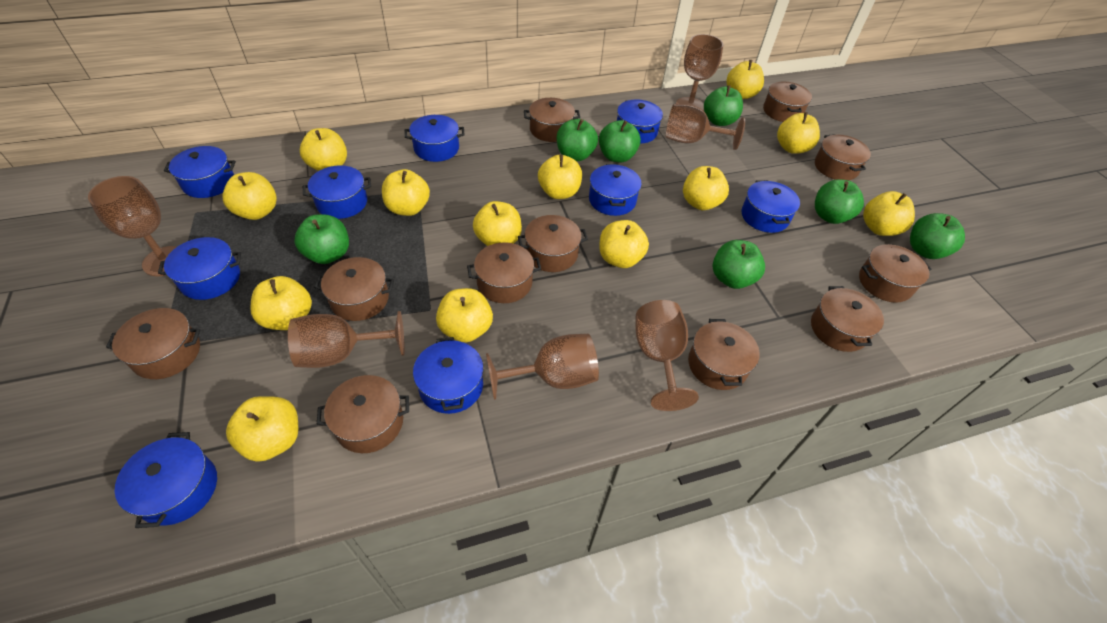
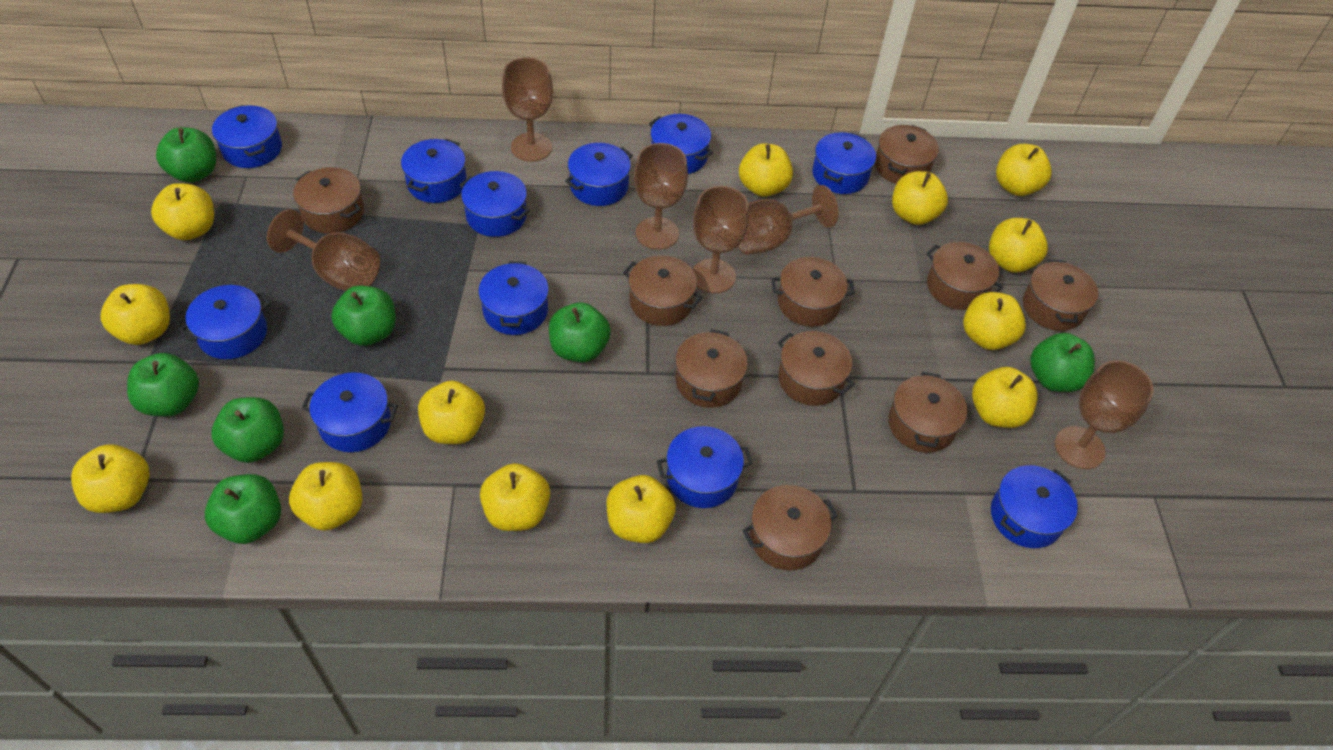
blue pot: 9 -> 11
brown pot: 11 -> 10

